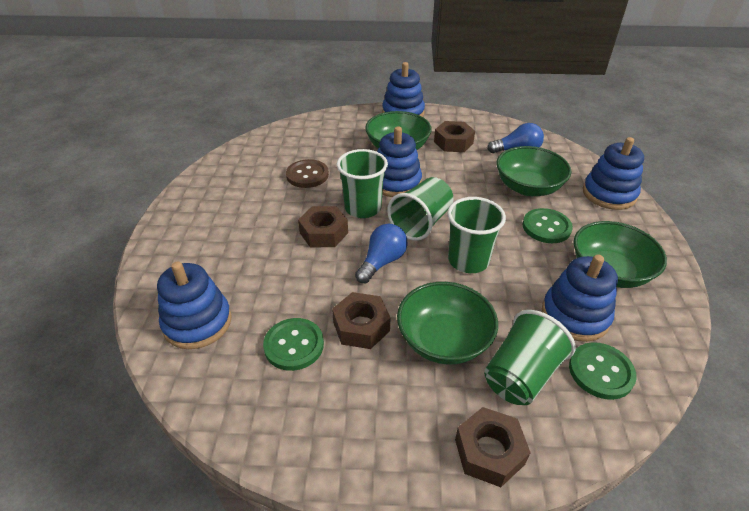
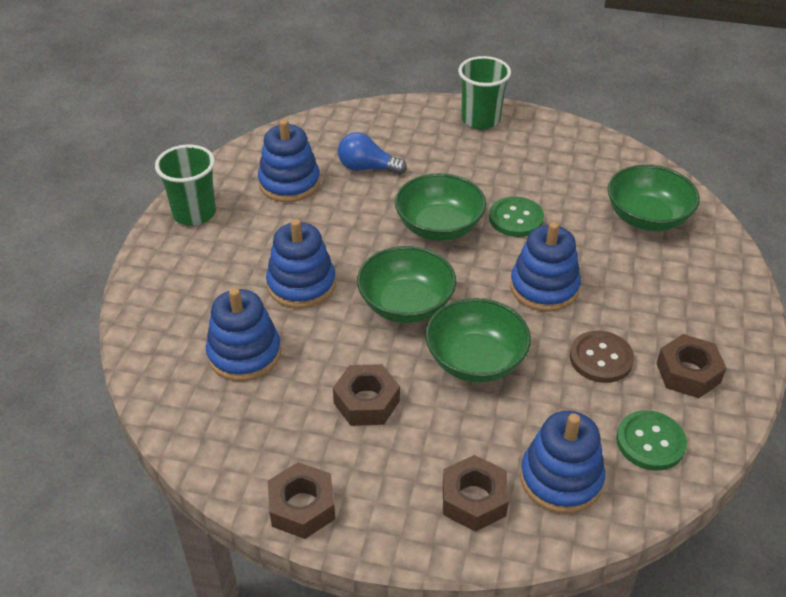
blue light bulb: 2 -> 1
green button: 3 -> 2
green cup: 4 -> 2

